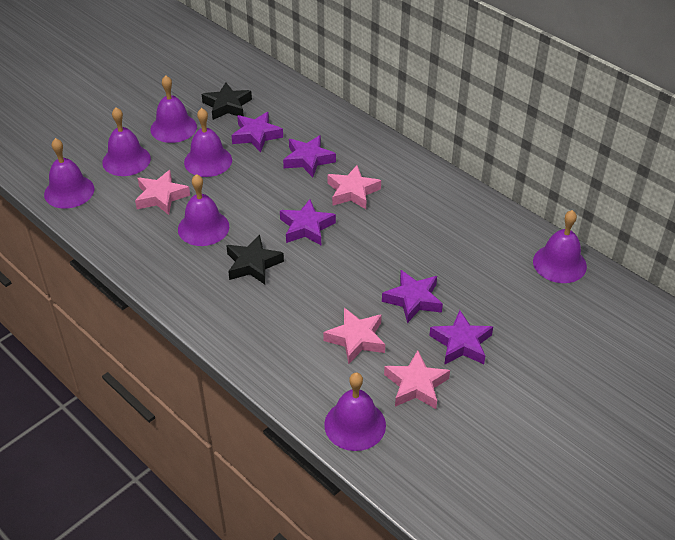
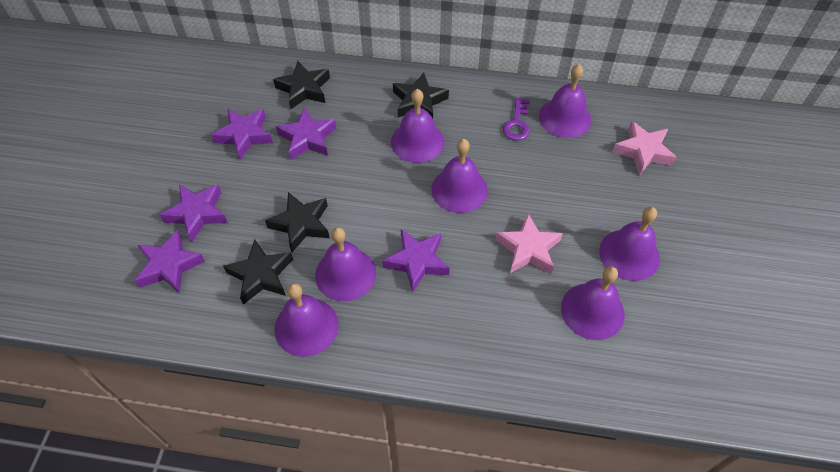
black star: 2 -> 4
pink star: 4 -> 2
purple key: 0 -> 1

